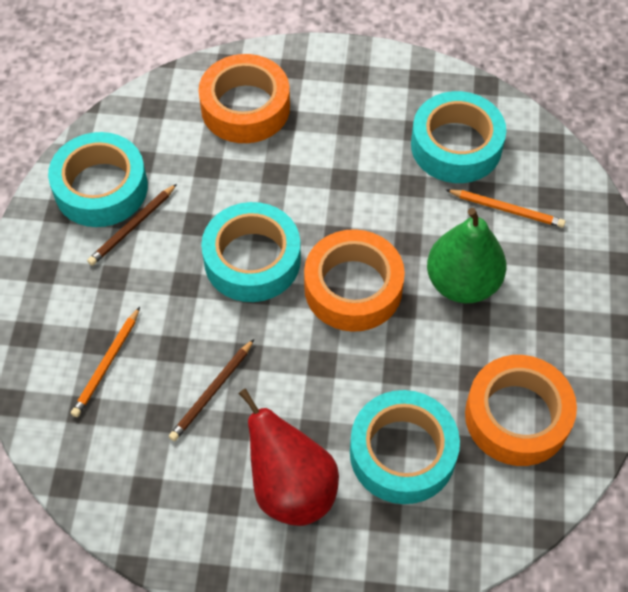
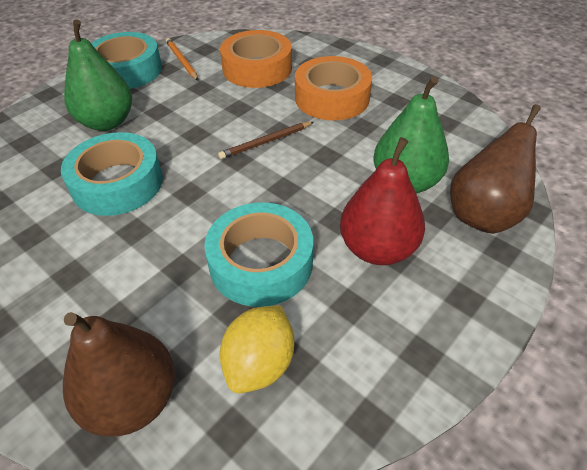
brown pear: 0 -> 2
brown pencil: 2 -> 1
green pear: 1 -> 2
orange pencil: 2 -> 1
orange tape: 3 -> 2
turquoise tape: 4 -> 3
yellow lemon: 0 -> 1

